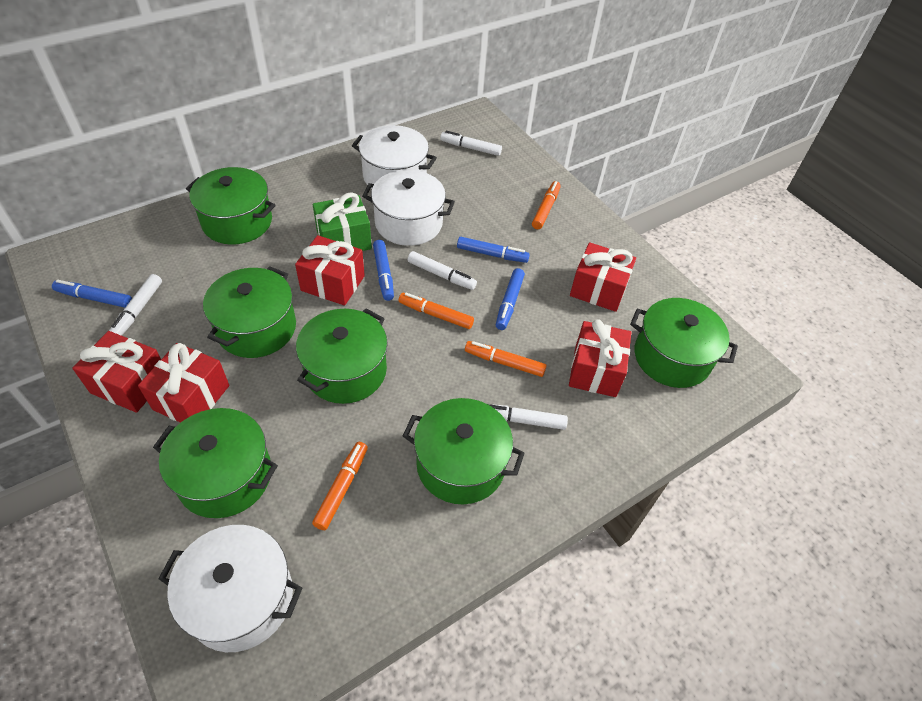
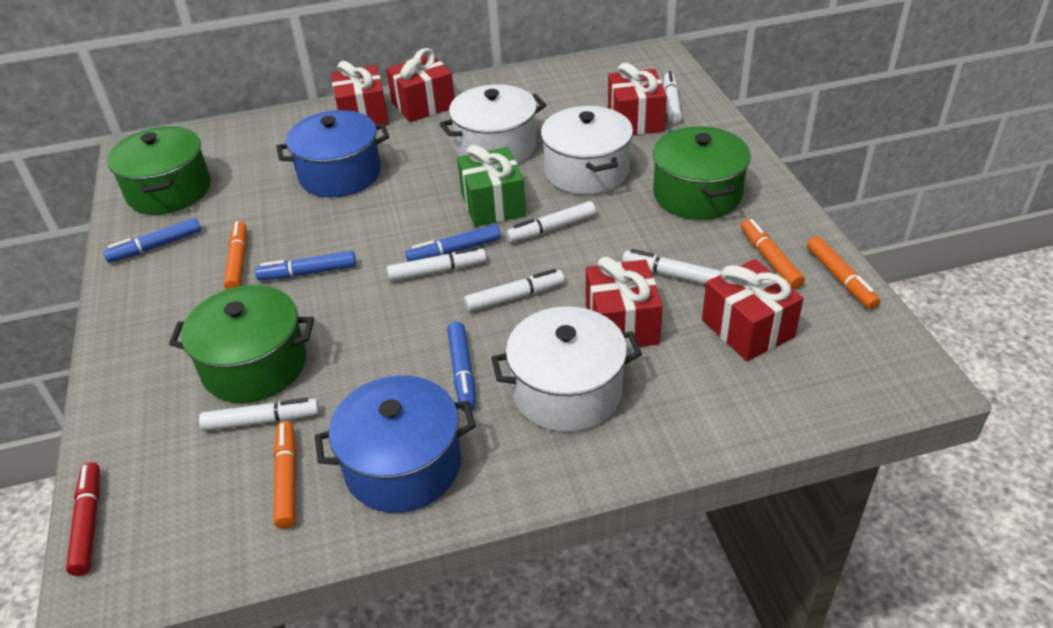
blue pot: 0 -> 2
green pot: 6 -> 3
red marker: 0 -> 1
white marker: 4 -> 6

